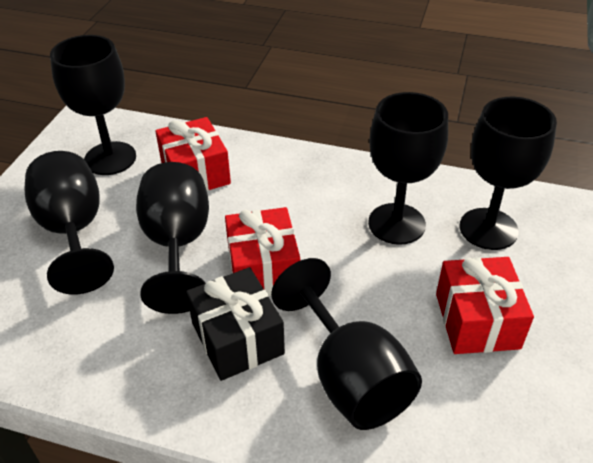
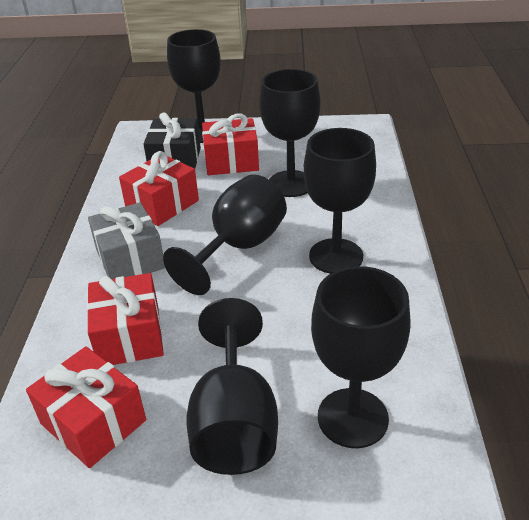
grey gift: 0 -> 1
red gift: 3 -> 4

